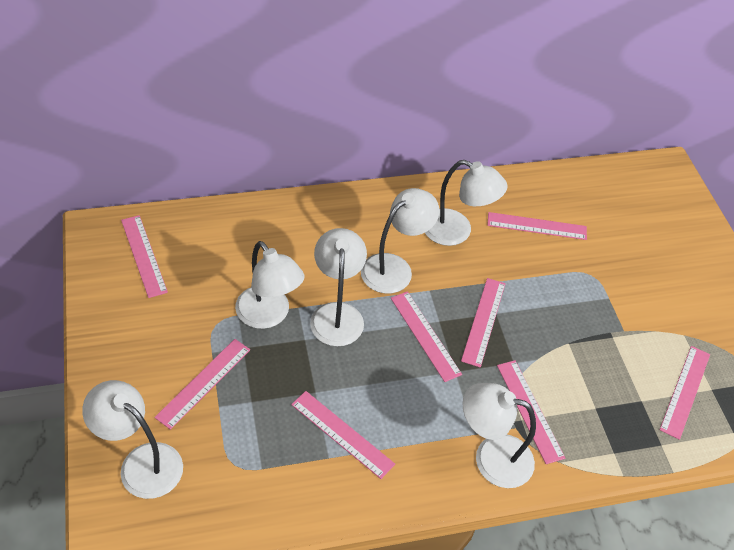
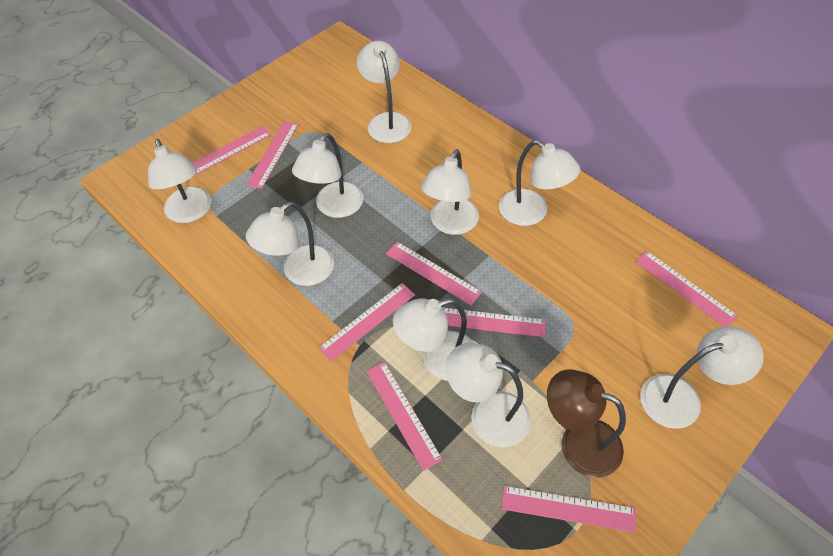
brown lamp: 0 -> 1
white lamp: 6 -> 9

